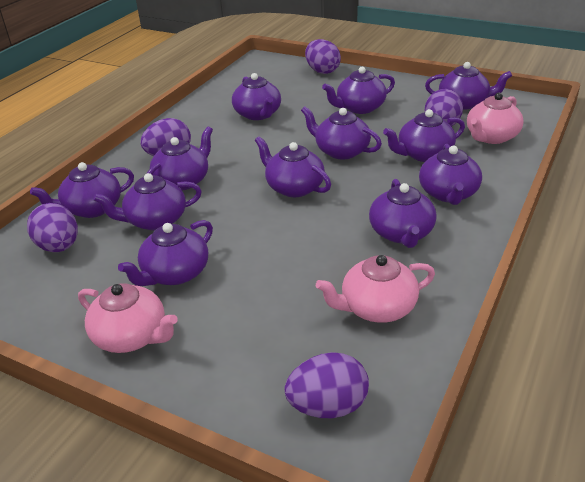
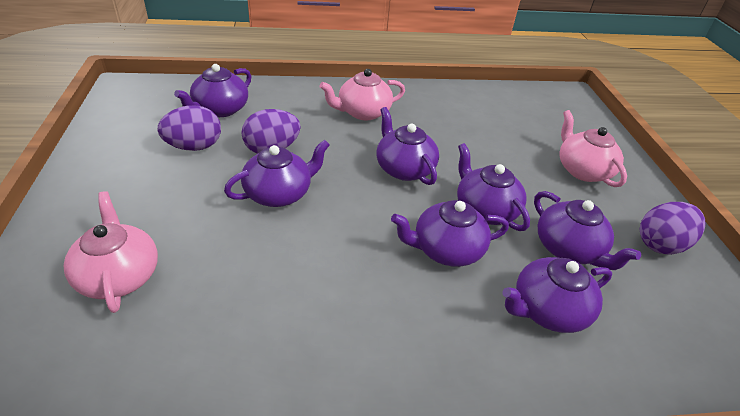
purple egg: 5 -> 3
purple teapot: 12 -> 7

